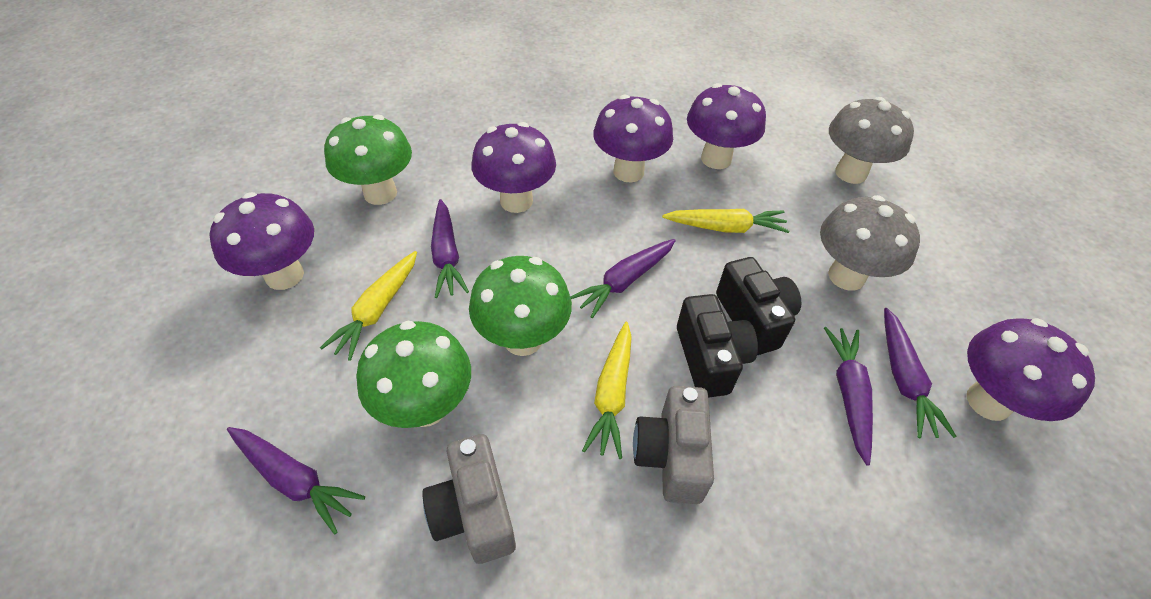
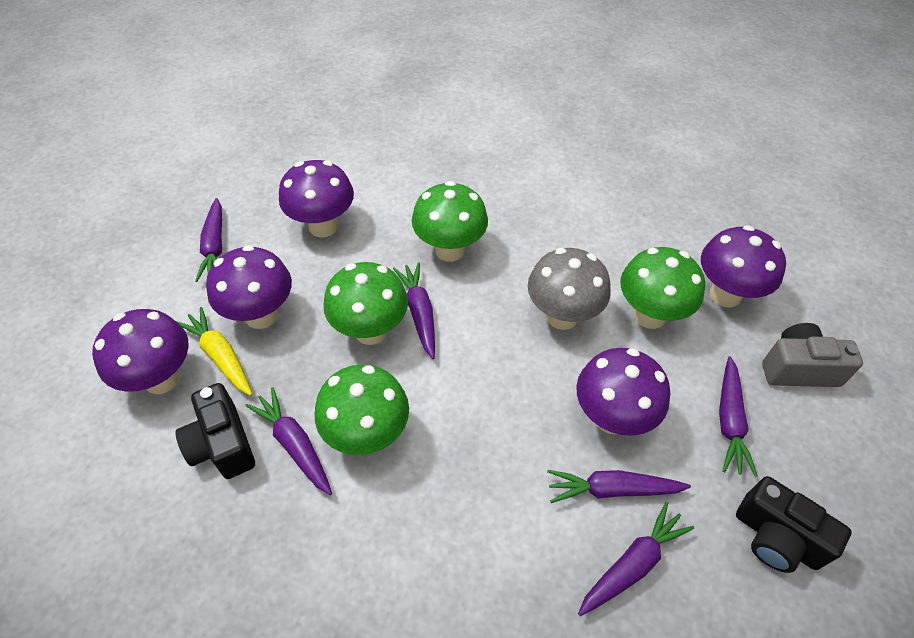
green mushroom: 3 -> 4
grey camera: 2 -> 1
grey mushroom: 2 -> 1
purple carrot: 5 -> 6
yellow carrot: 3 -> 1

